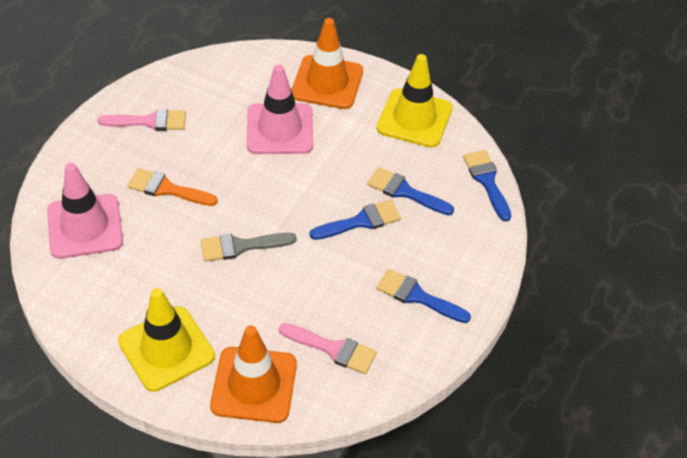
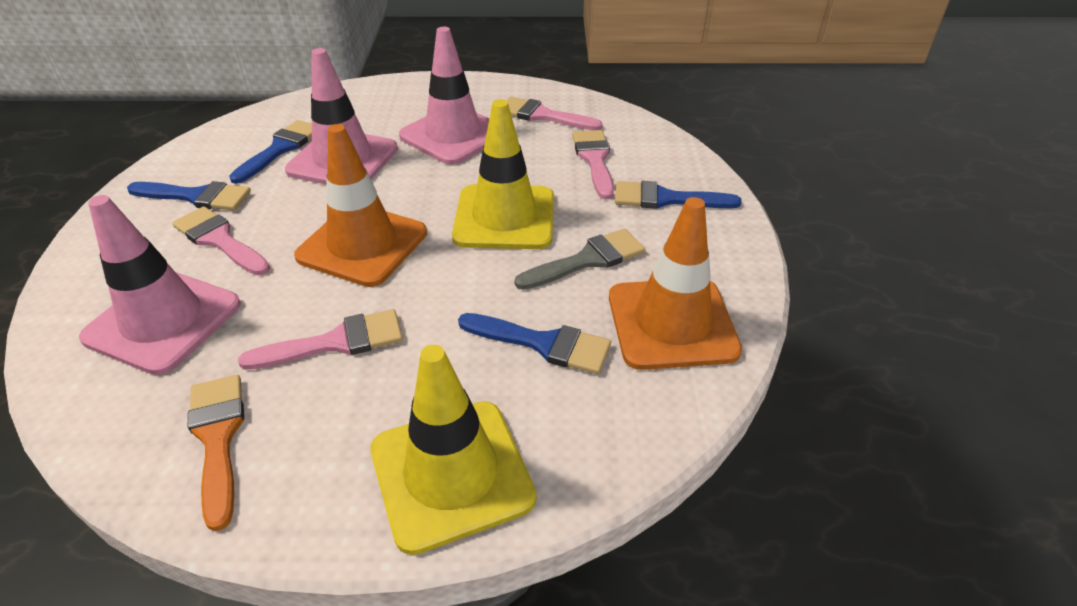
pink brush: 2 -> 4
pink traffic cone: 2 -> 3

